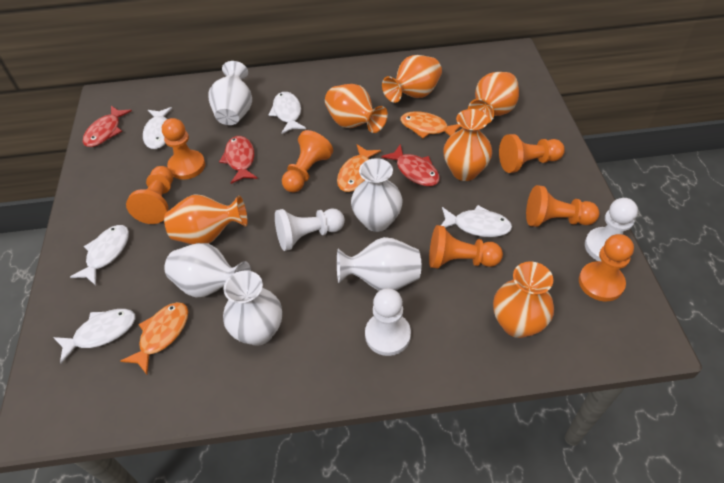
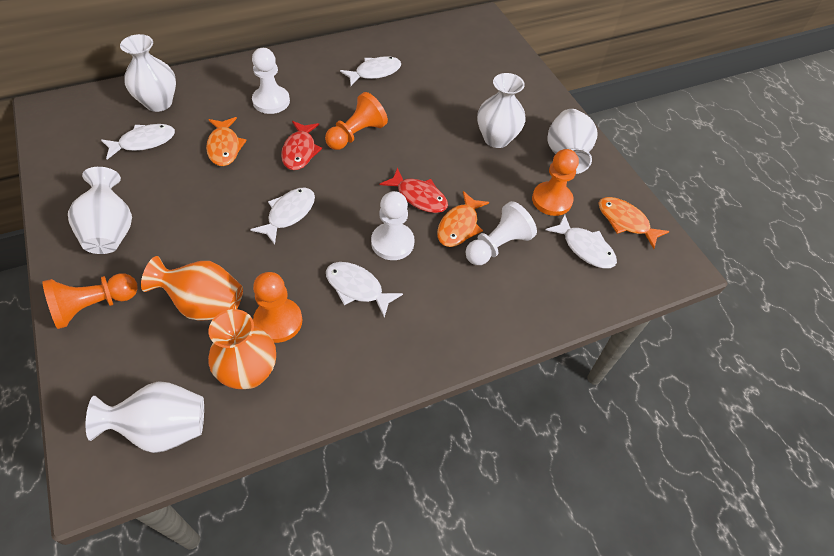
orange pawn: 7 -> 4
orange vase: 6 -> 2
red fish: 3 -> 2

